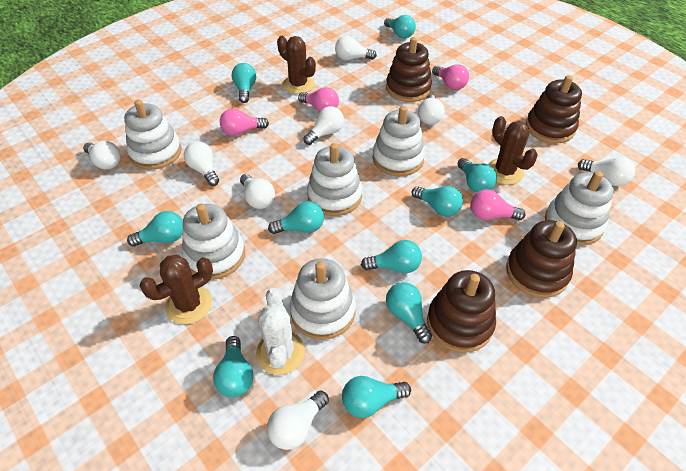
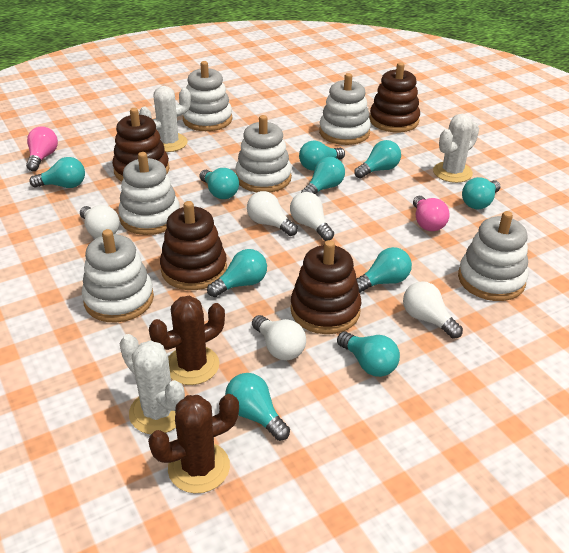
brown cactus: 3 -> 2
pink light bulb: 4 -> 2
white cactus: 1 -> 3
white light bulb: 8 -> 5

